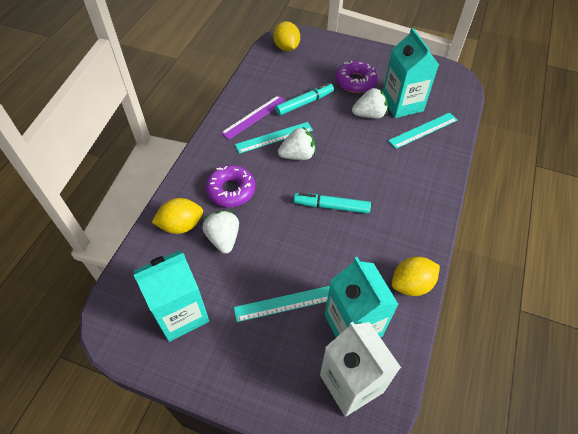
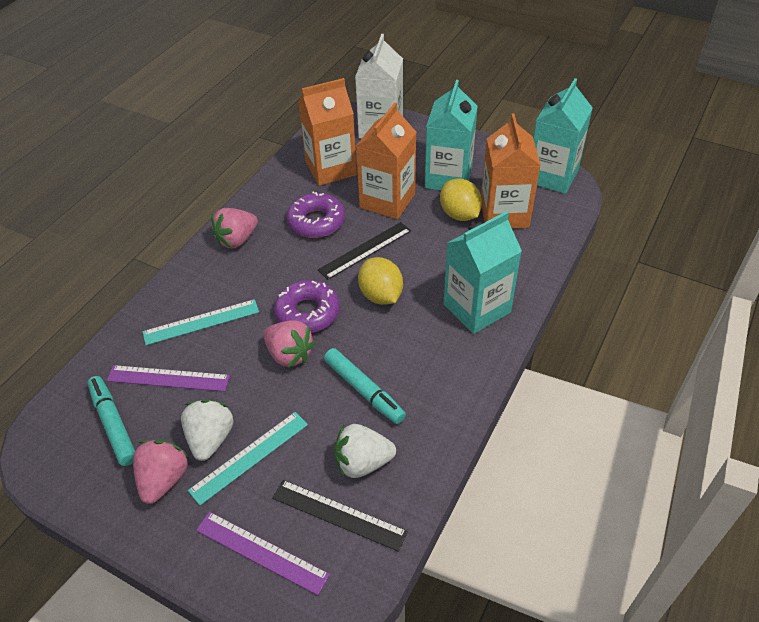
black ruler: 0 -> 2
orange carton: 0 -> 3
pink strawberry: 0 -> 3
purple ruler: 1 -> 2
turquoise ruler: 3 -> 2
white strawberry: 3 -> 2
yellow lemon: 3 -> 2

